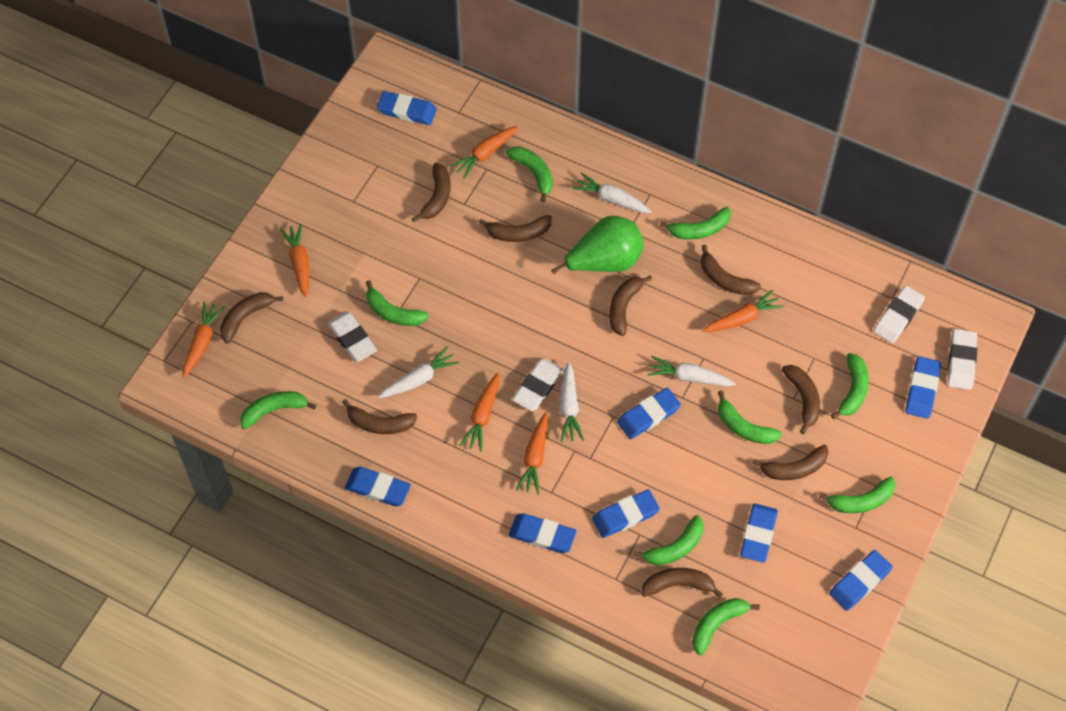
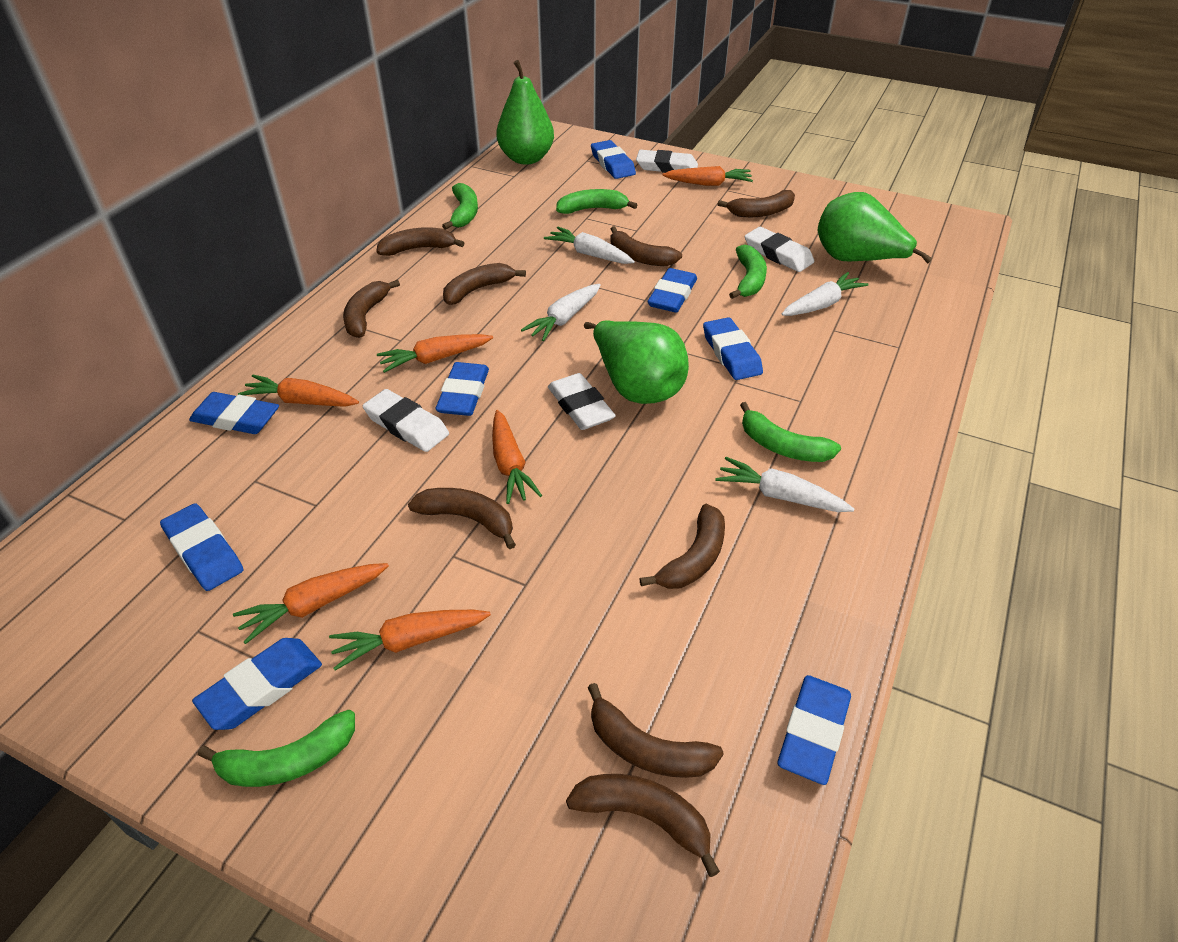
green banana: 9 -> 5
green pear: 1 -> 3

